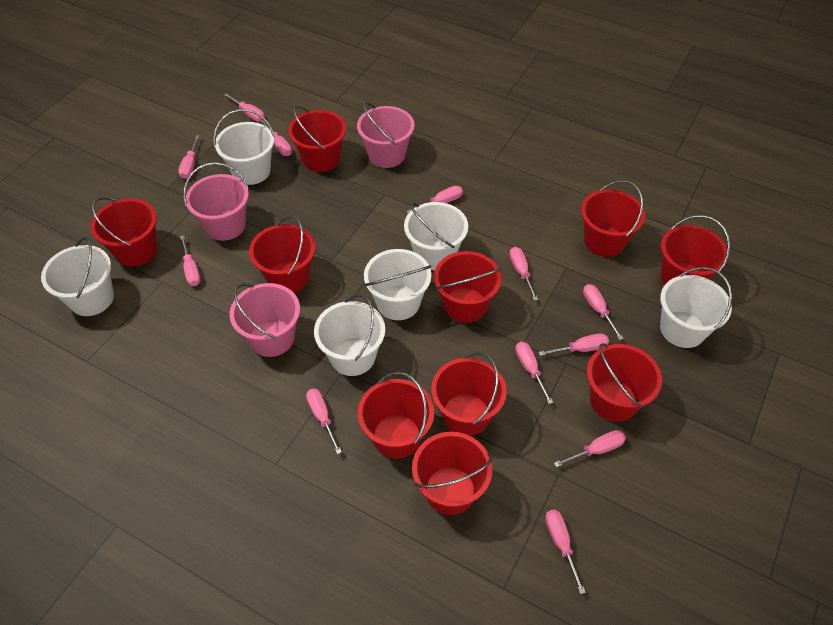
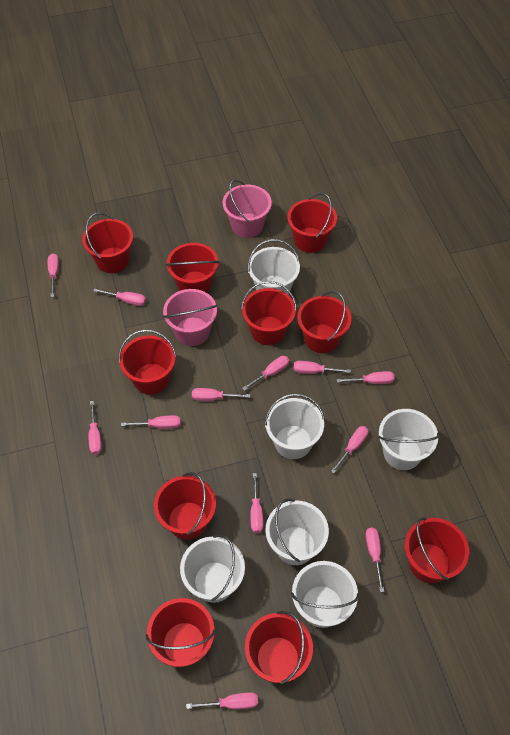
pink bucket: 3 -> 2

